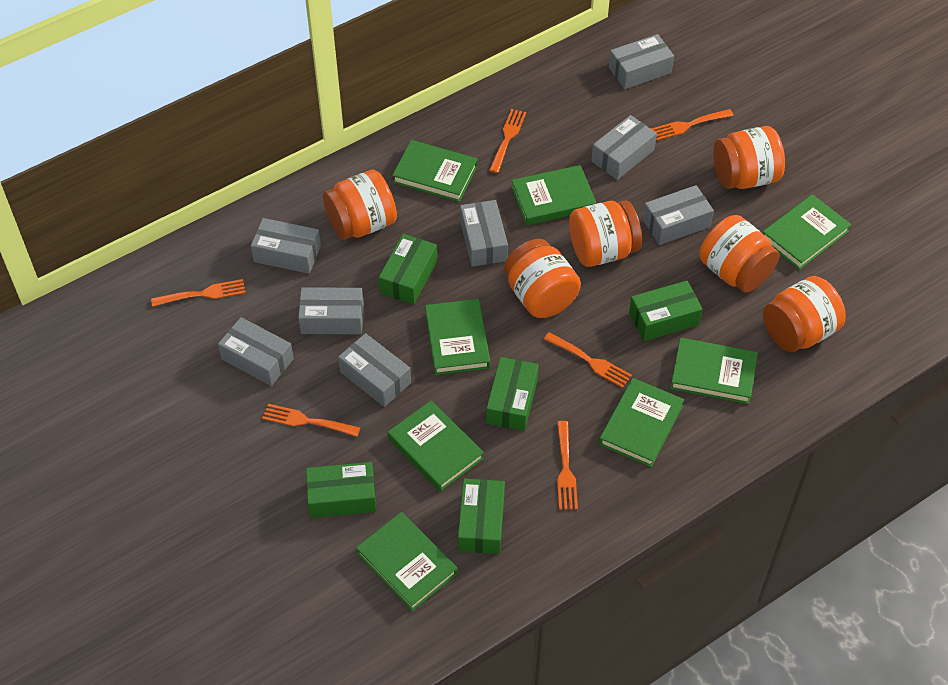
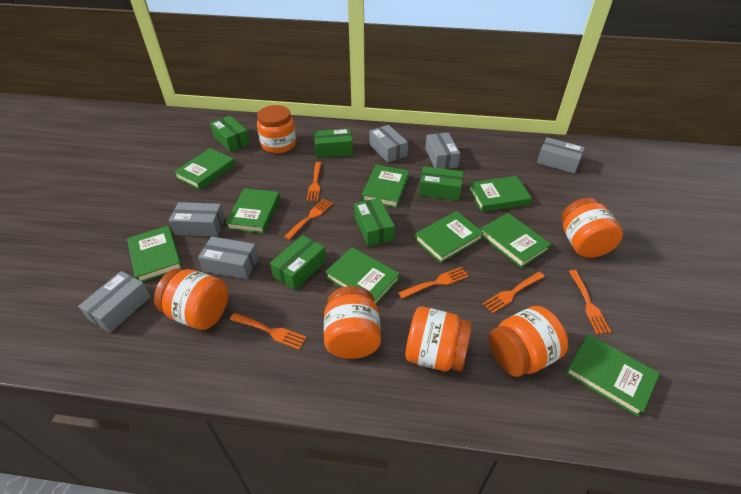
green book: 8 -> 9
grey box: 8 -> 6

